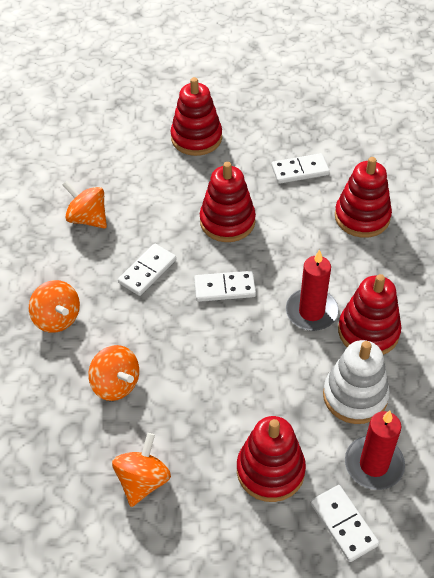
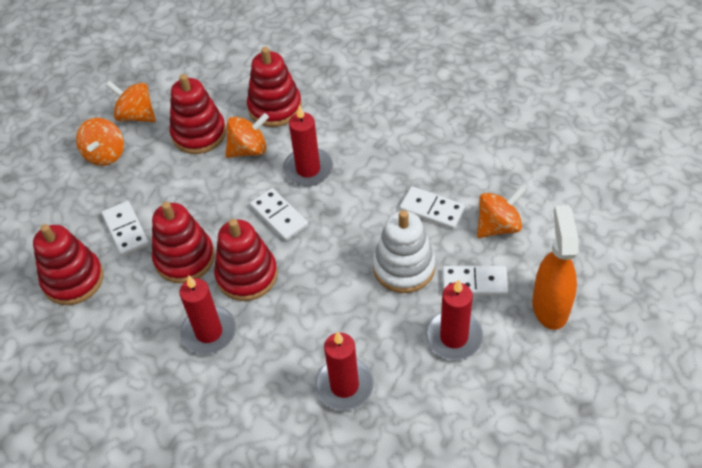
orange spray bottle: 0 -> 1
red candle: 2 -> 4

